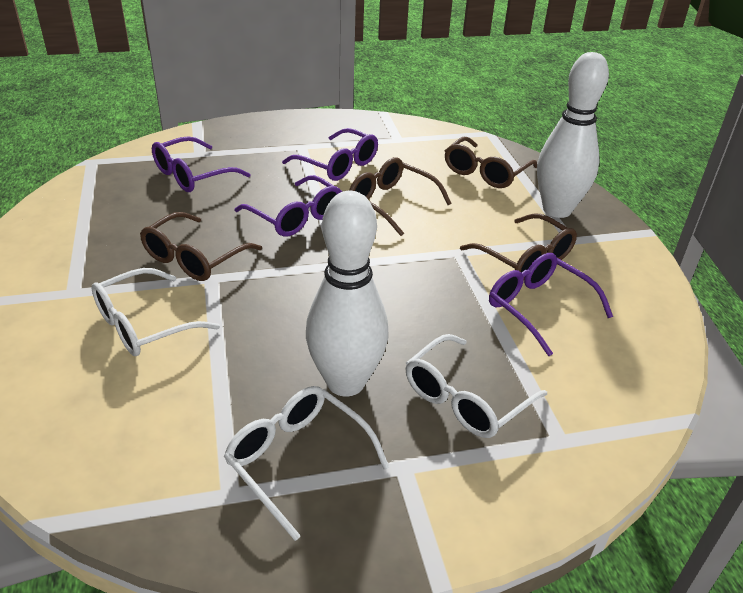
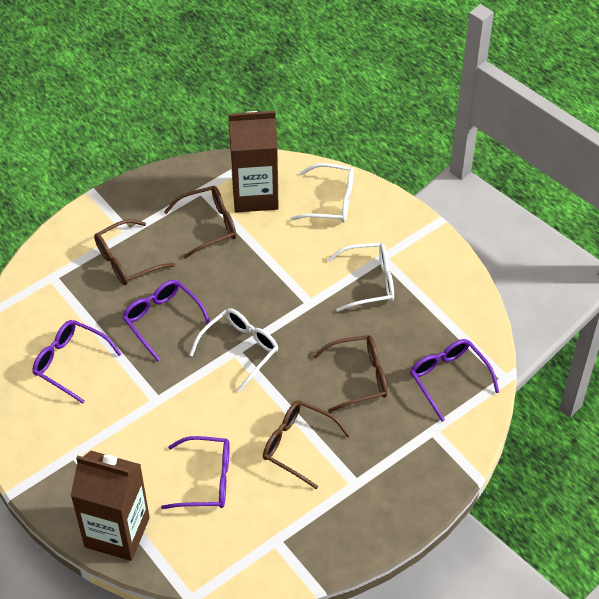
brown carton: 0 -> 2
white bowling pin: 2 -> 0

